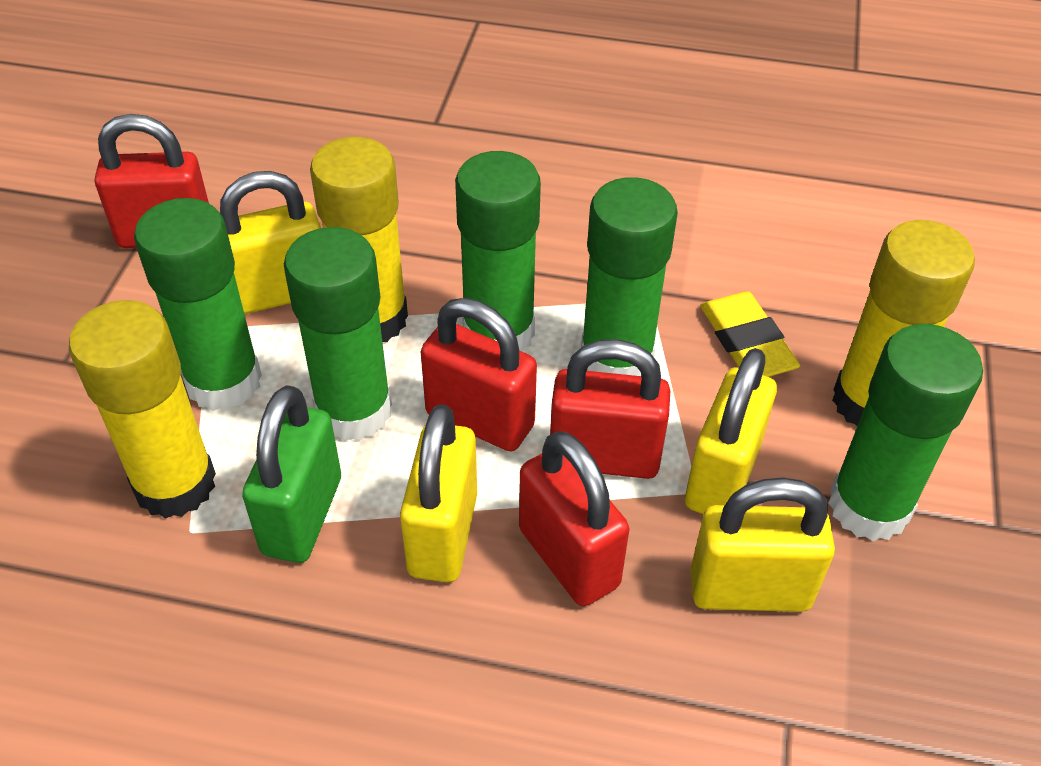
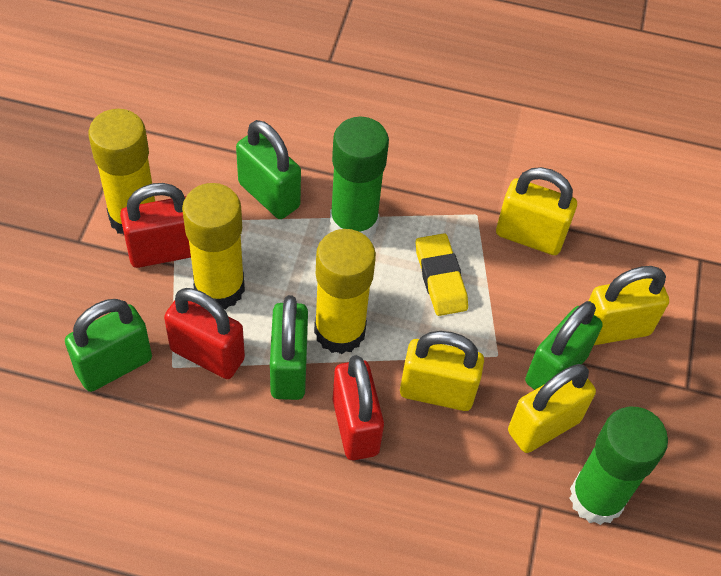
green glue stick: 5 -> 2
green padlock: 1 -> 4
red padlock: 4 -> 3

